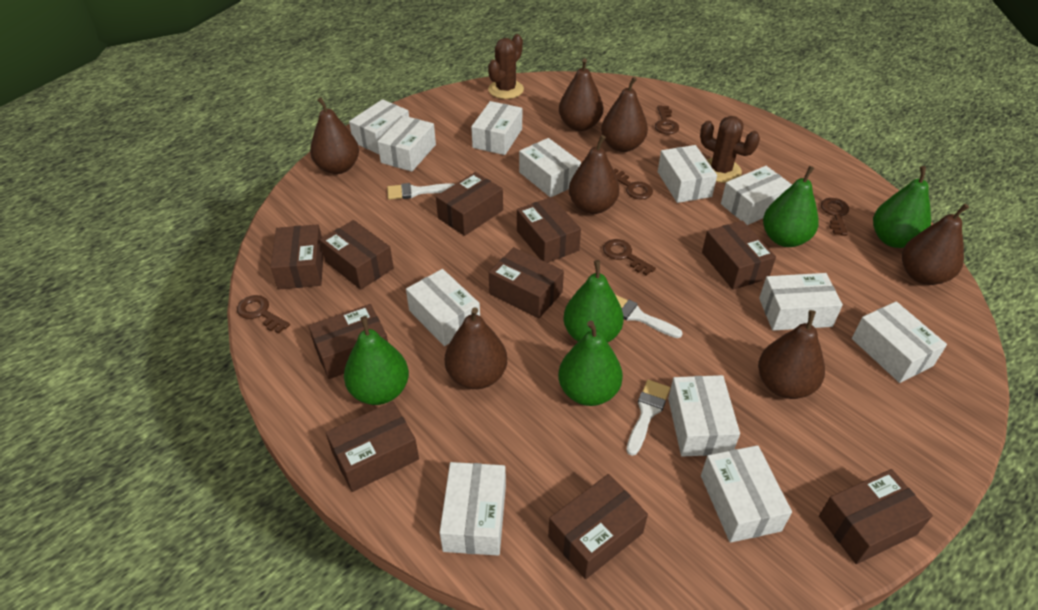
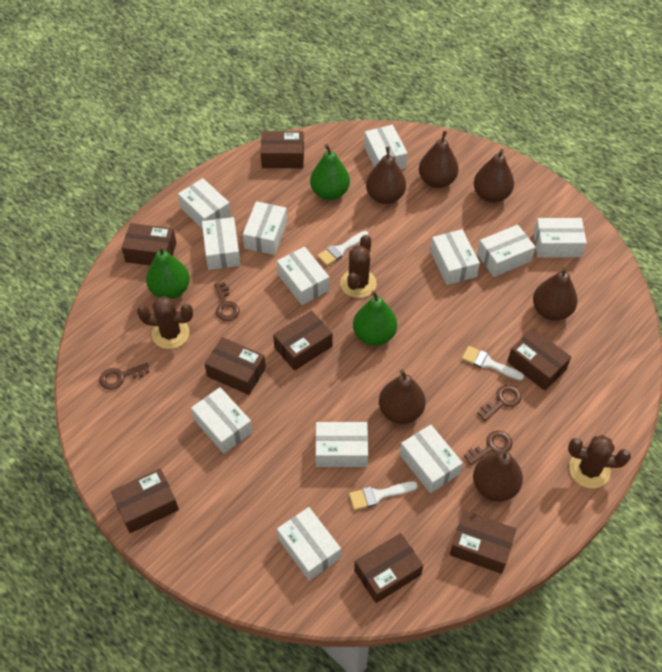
brown box: 10 -> 8
brown cactus: 2 -> 3
brown key: 5 -> 4
brown pear: 7 -> 6
green pear: 5 -> 3

